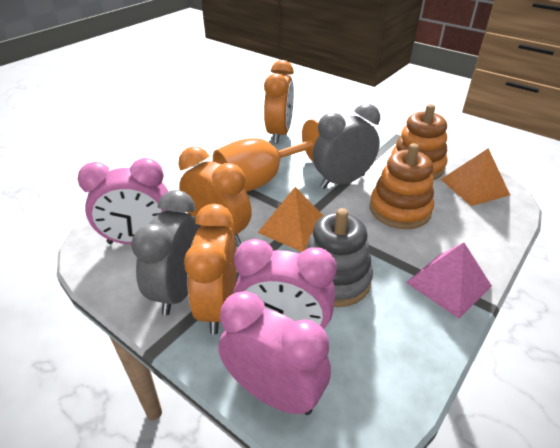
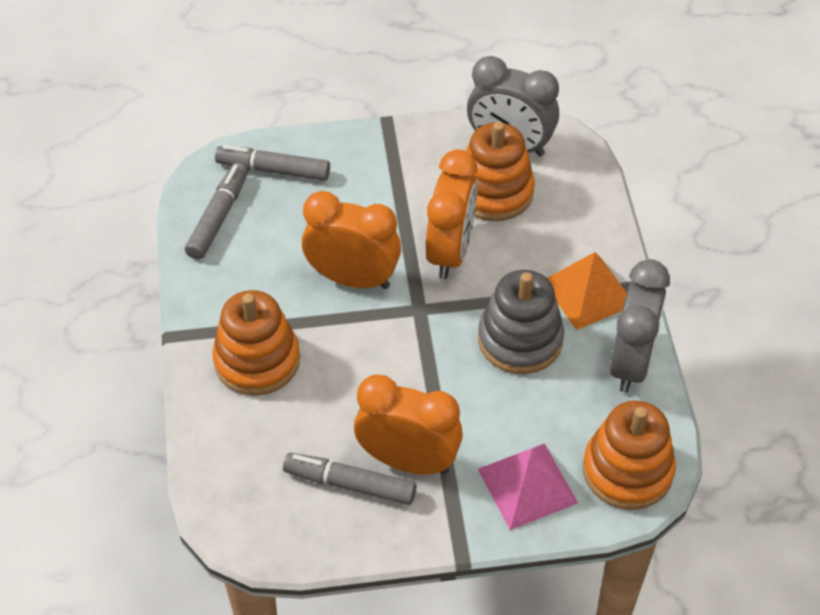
grey marker: 0 -> 3
orange goblet: 1 -> 0
orange pyramid: 2 -> 1
orange stacking toy: 2 -> 3
pink clock: 3 -> 0

